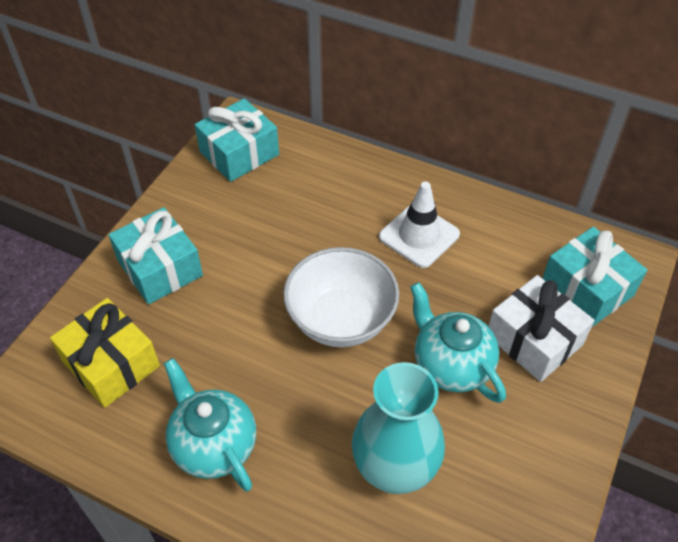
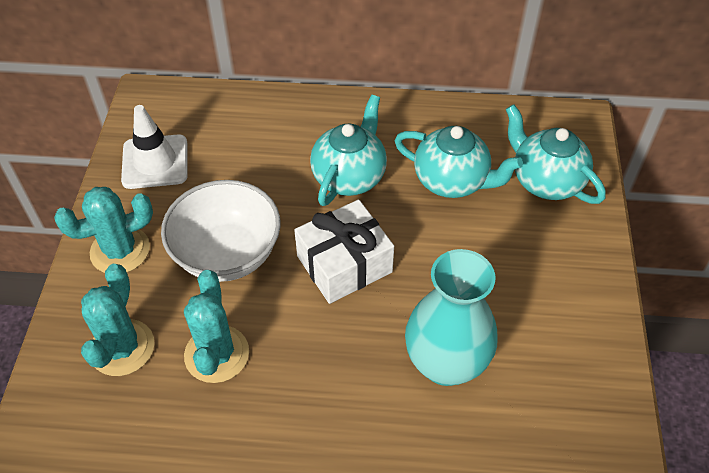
turquoise cactus: 0 -> 3
turquoise gift: 3 -> 0
turquoise teapot: 2 -> 3
yellow gift: 1 -> 0

